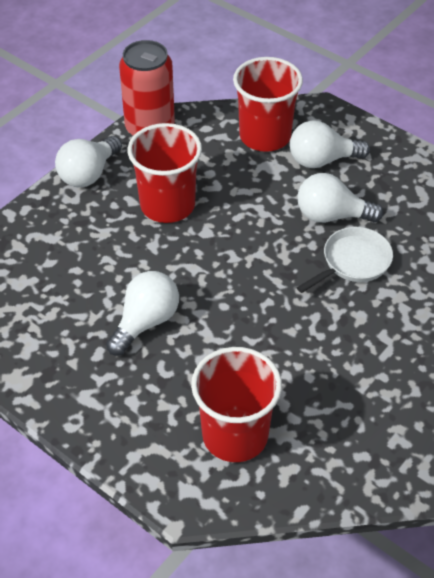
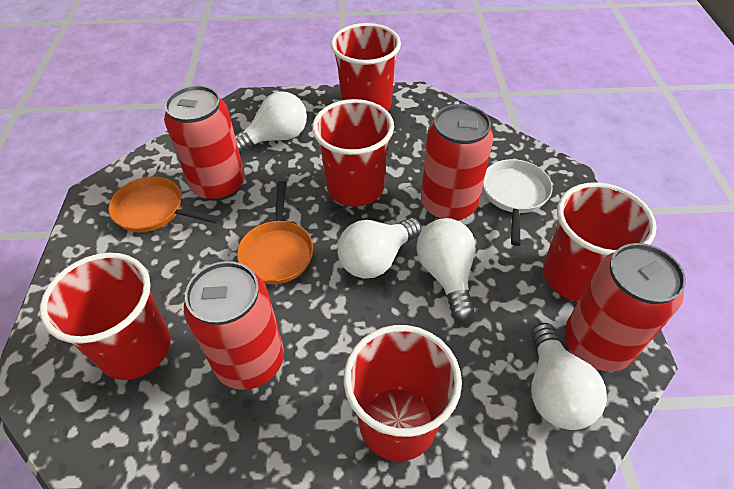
orange pan: 0 -> 2
red can: 1 -> 4
red cup: 3 -> 5

